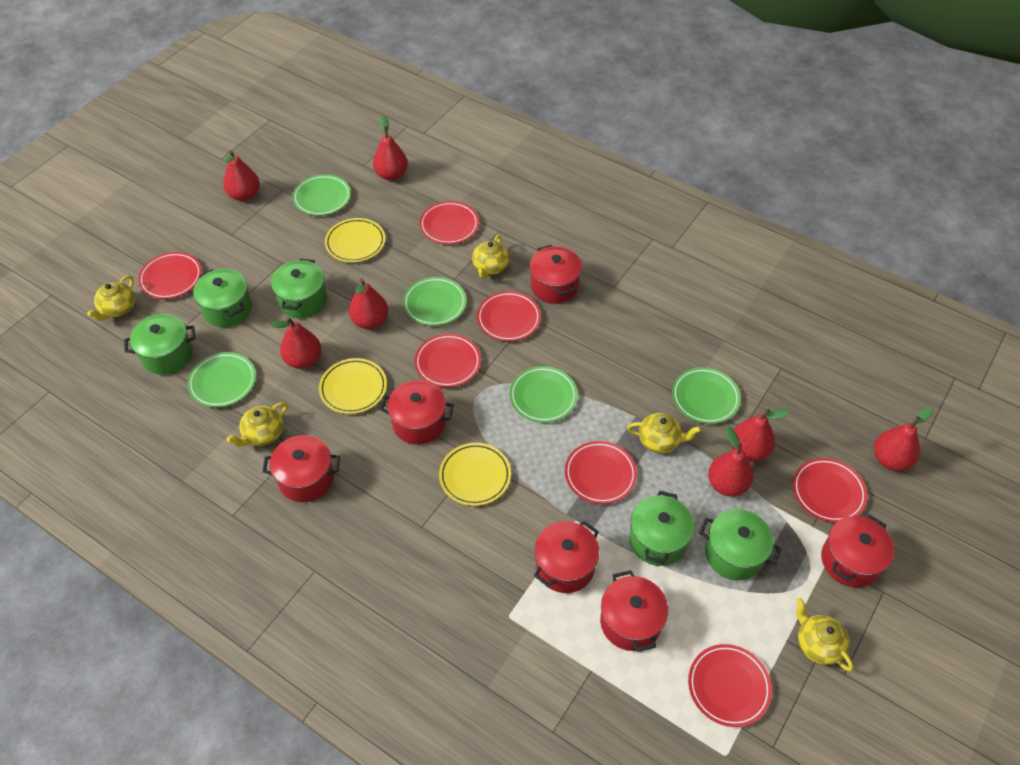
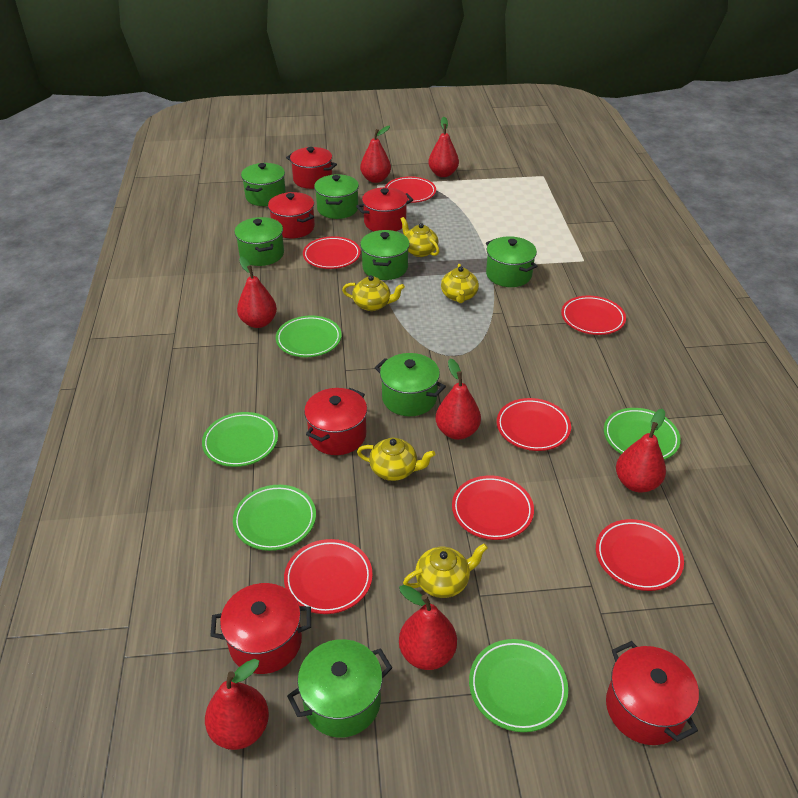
green pot: 5 -> 7
yellow plate: 3 -> 0

